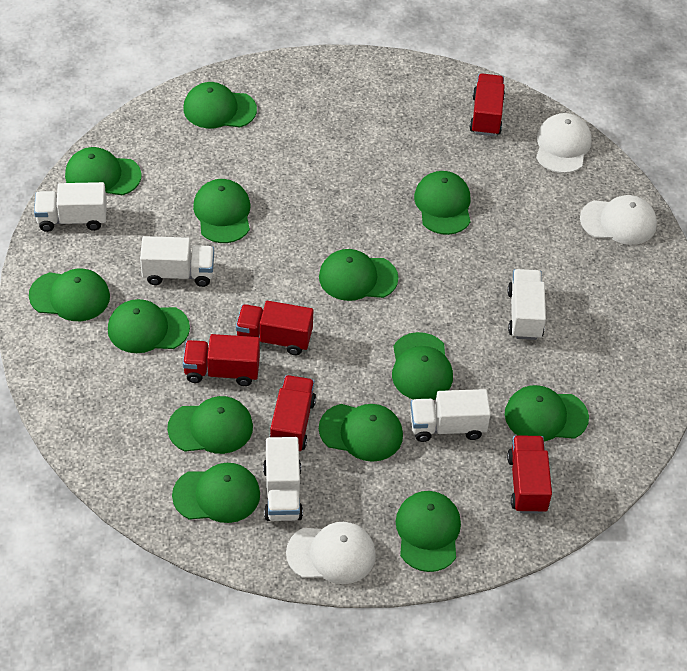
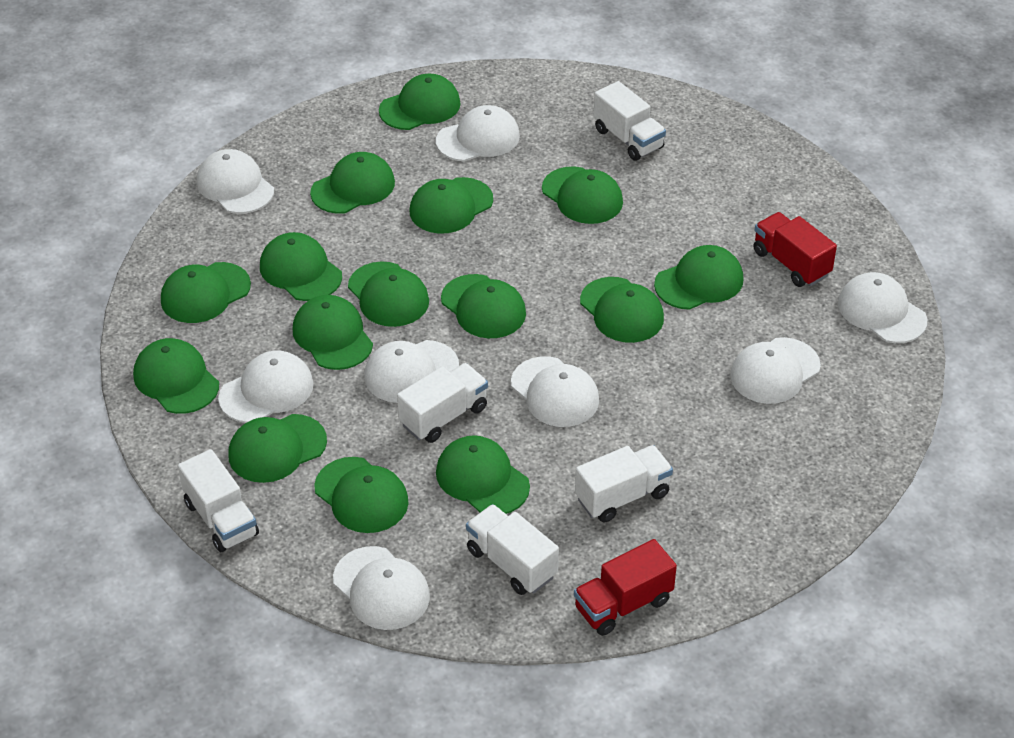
green cap: 13 -> 15
red truck: 5 -> 2
white cap: 3 -> 8

